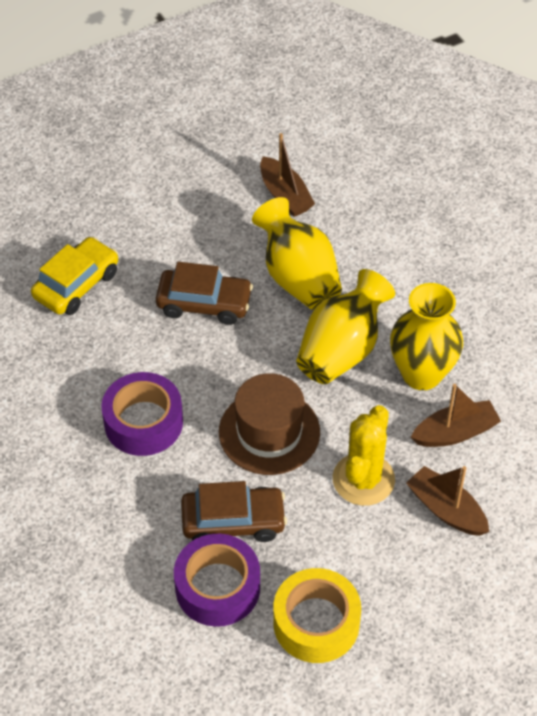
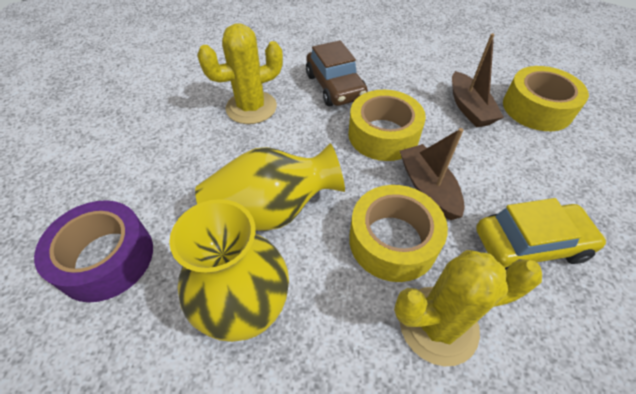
brown boat: 3 -> 2
brown car: 2 -> 1
brown hat: 1 -> 0
purple tape: 2 -> 1
yellow cactus: 1 -> 2
yellow tape: 1 -> 3
yellow vase: 3 -> 2

